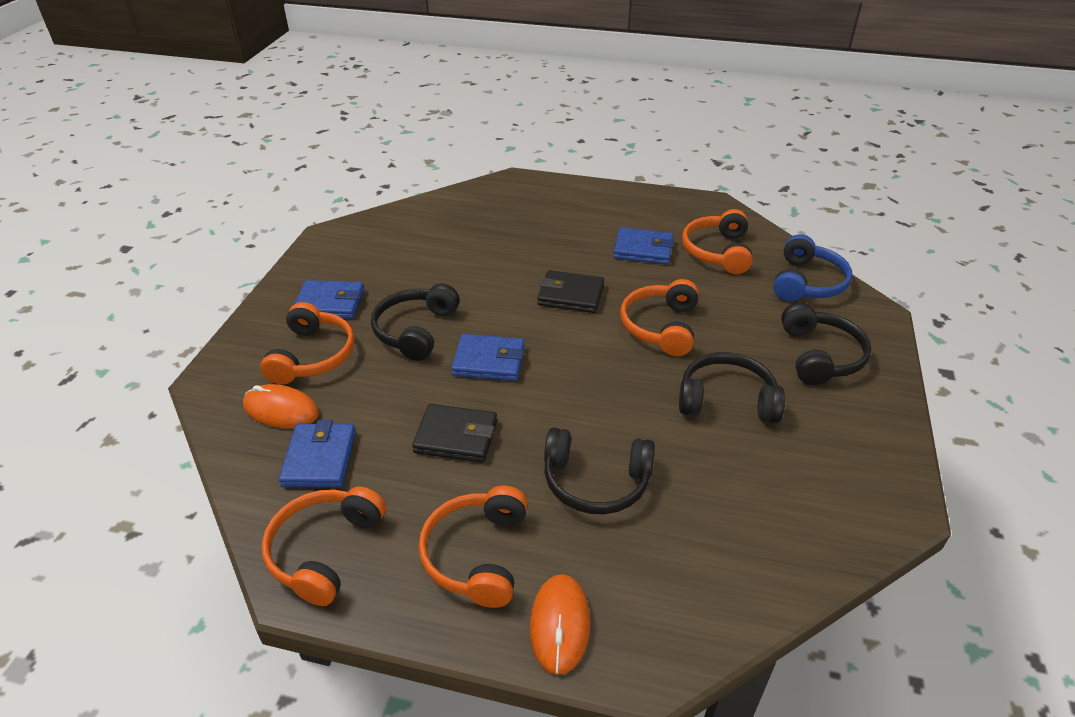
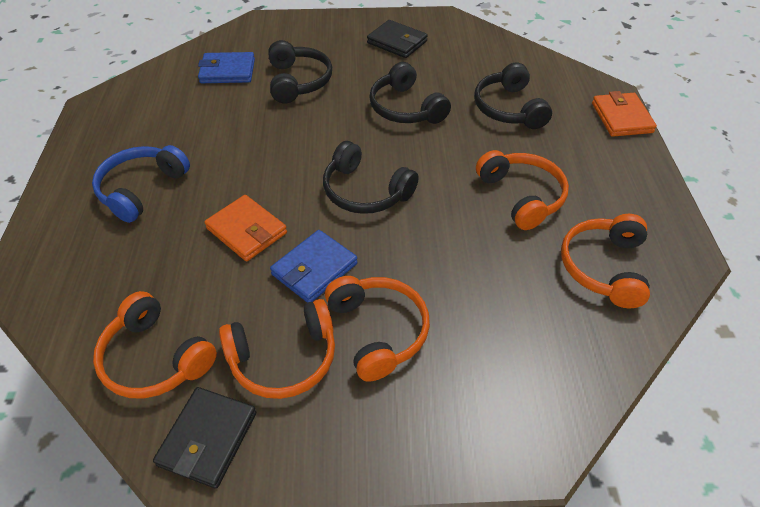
blue wallet: 4 -> 2
orange mouse: 2 -> 0
orange wallet: 0 -> 2

